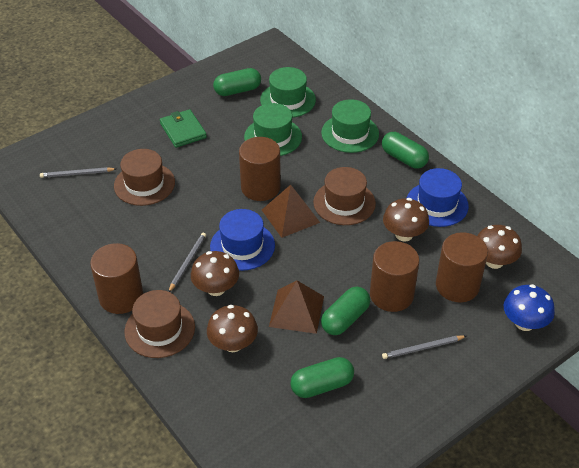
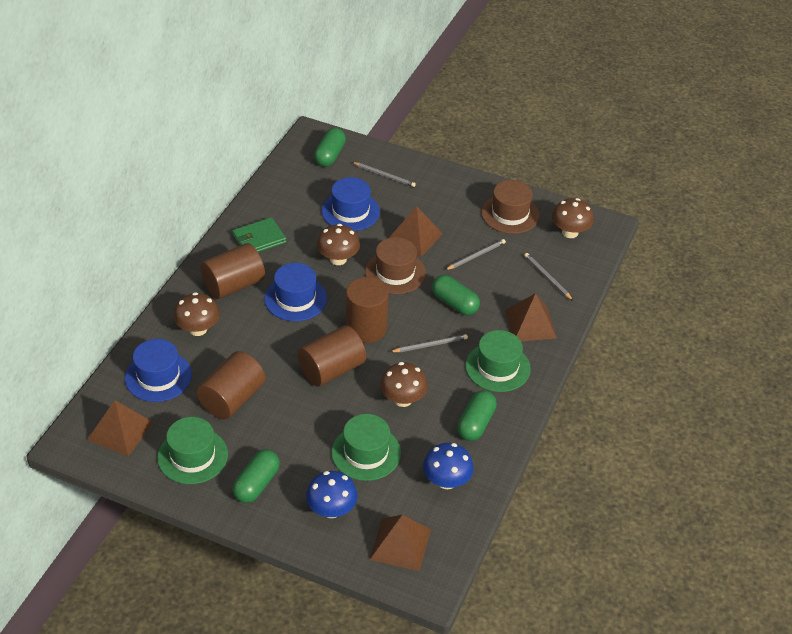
blue hat: 2 -> 3
blue mushroom: 1 -> 2
brown hat: 3 -> 2
brown pyramid: 2 -> 4
grey pencil: 3 -> 4

